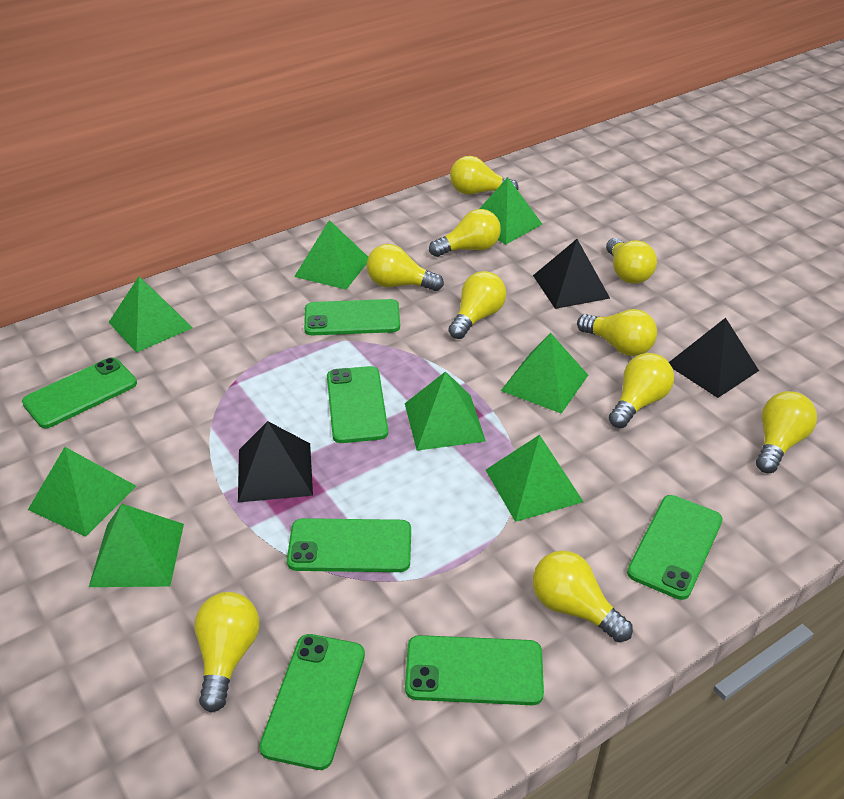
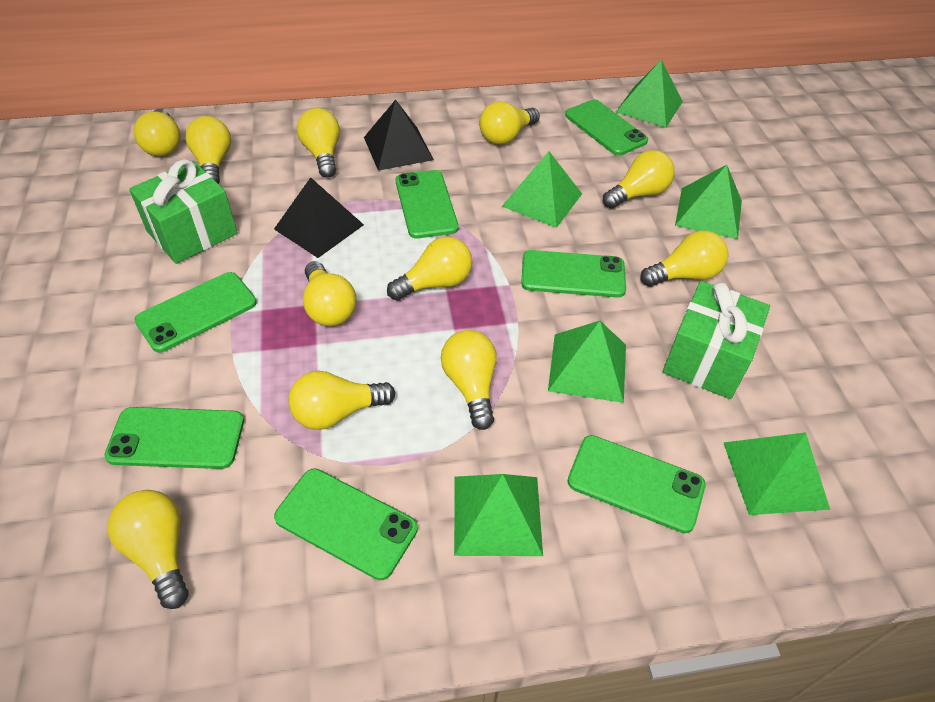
black pyramid: 3 -> 2
green gift: 0 -> 2
green pyramid: 8 -> 6
yellow light bulb: 10 -> 11

